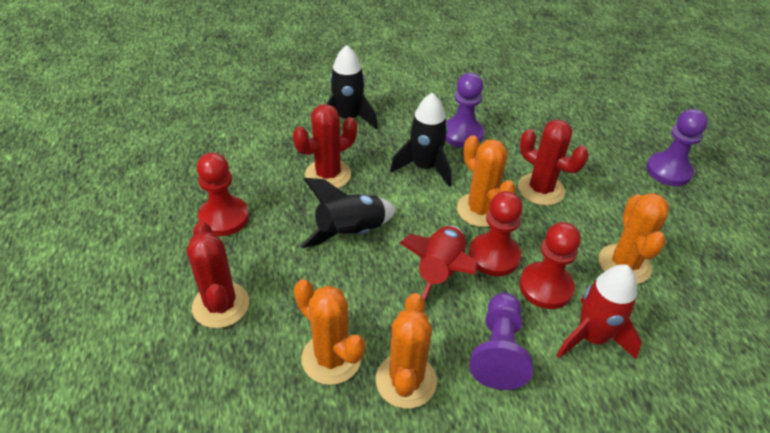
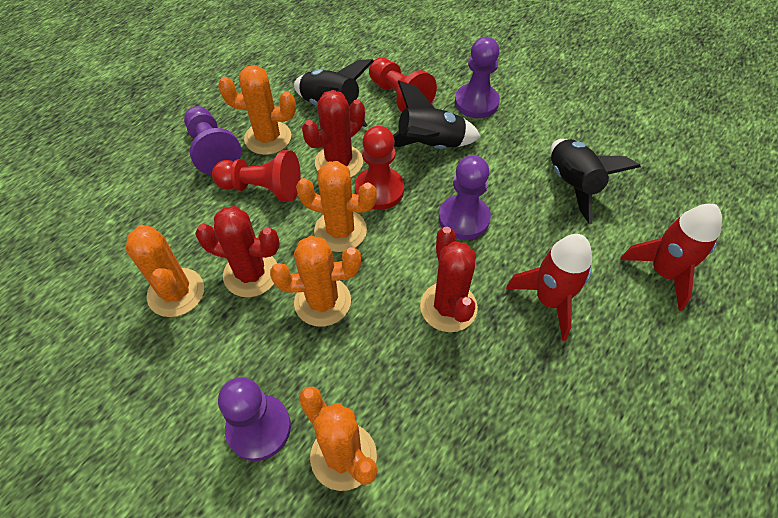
orange cactus: 4 -> 5
purple pawn: 3 -> 4

